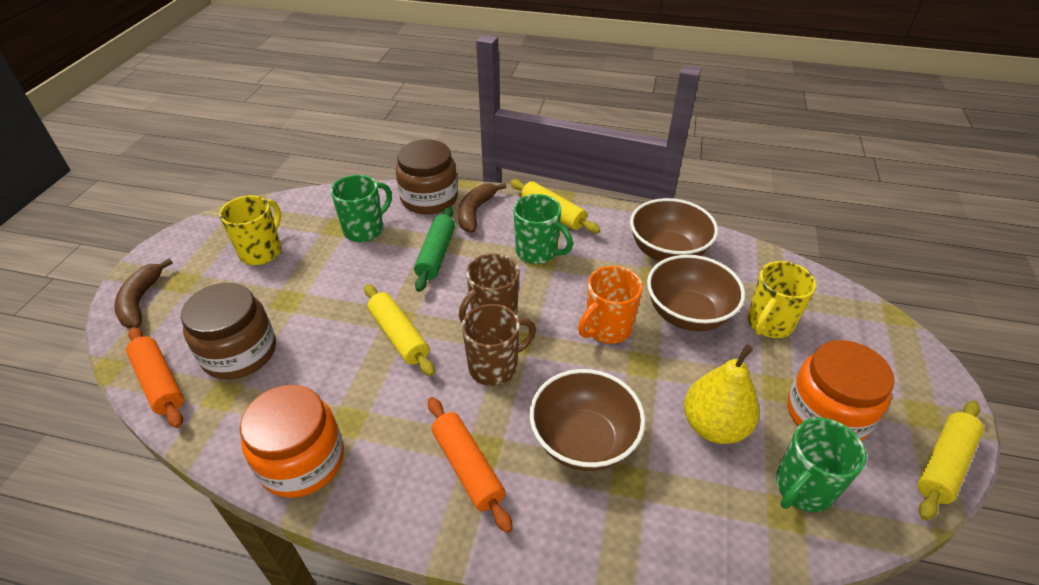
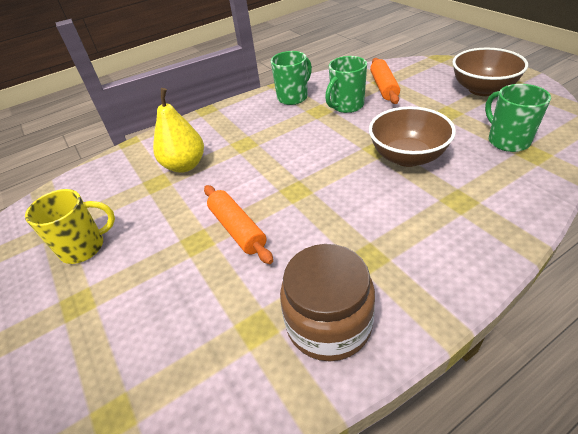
brown banana: 2 -> 0
brown bowl: 3 -> 2
brown jar: 2 -> 1
brown mug: 2 -> 0
green rolling pin: 1 -> 0
orange jar: 2 -> 0
orange mug: 1 -> 0
yellow mug: 2 -> 1
yellow rolling pin: 3 -> 0

